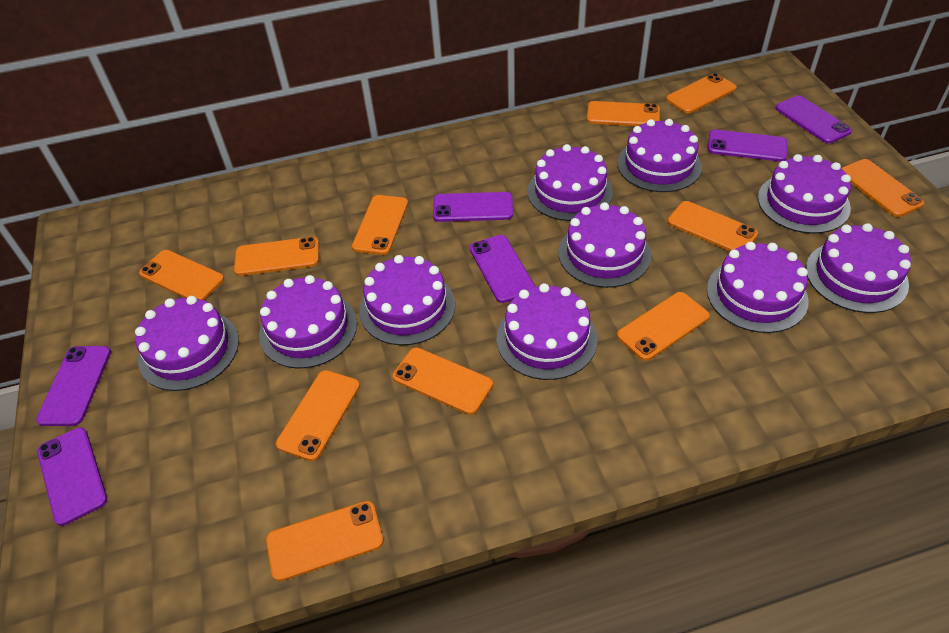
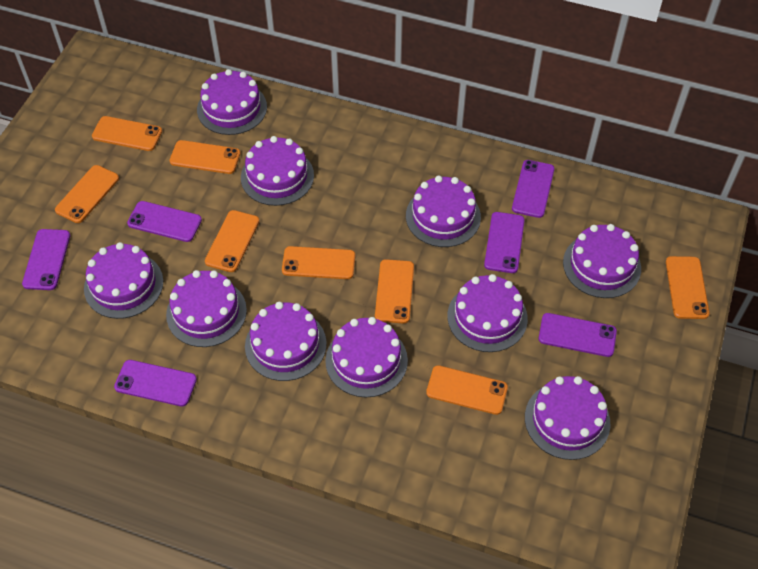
orange phone: 11 -> 8

